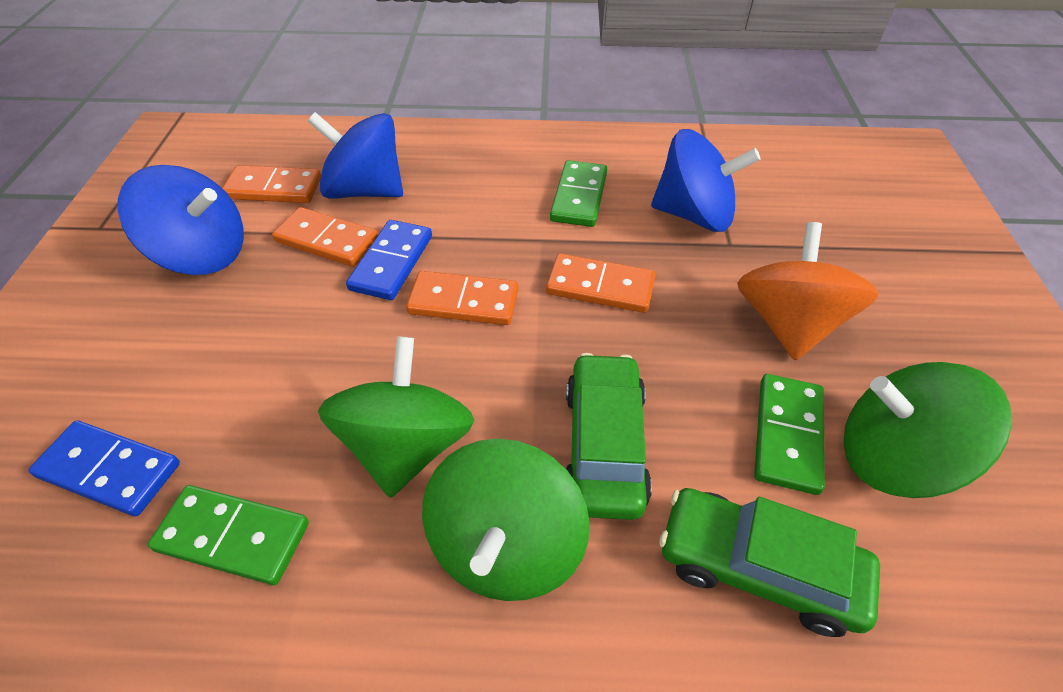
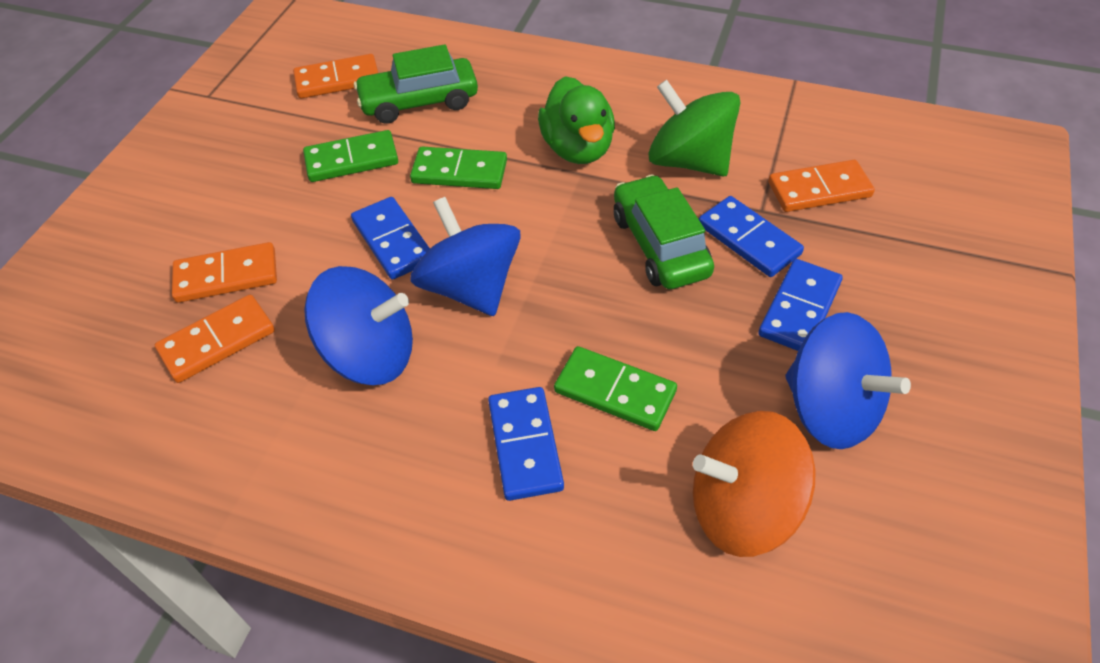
blue domino: 2 -> 4
green duck: 0 -> 1
green spinning top: 3 -> 1

